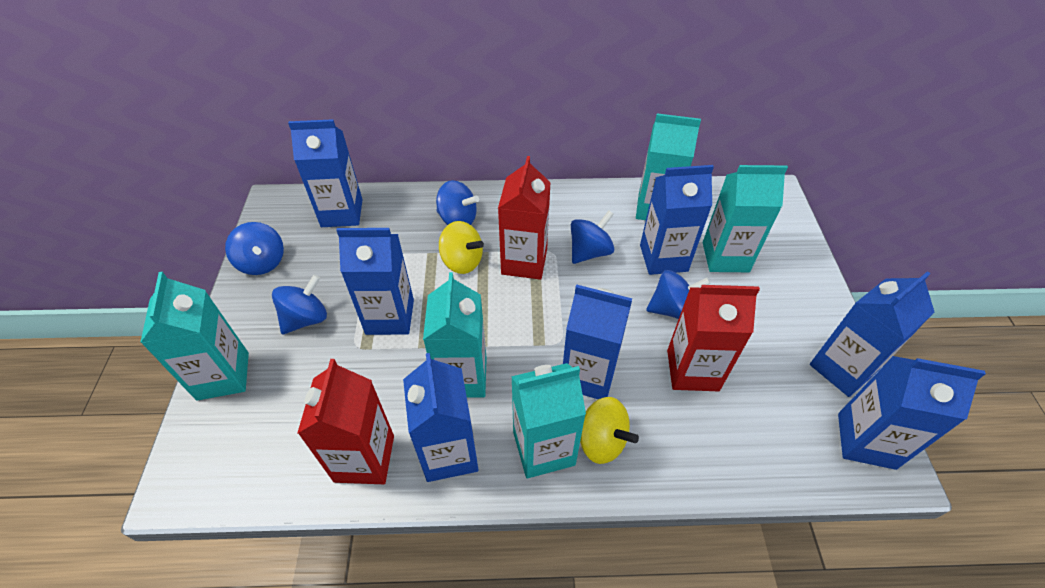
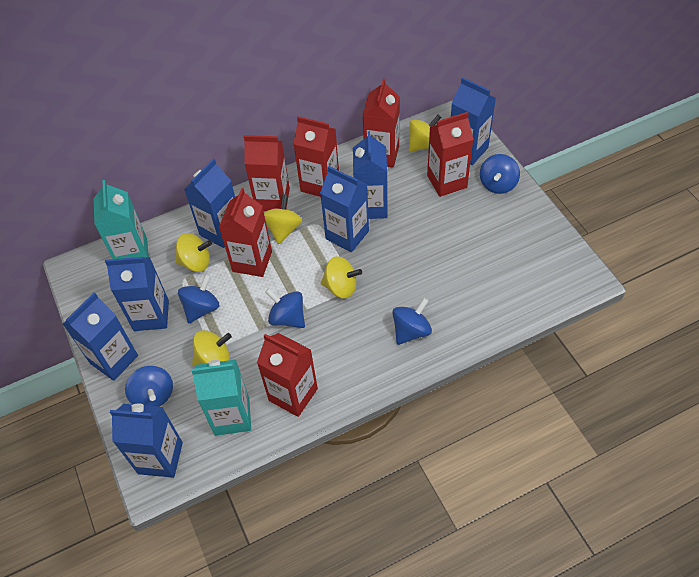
red carton: 3 -> 6
turquoise carton: 5 -> 2
yellow spinning top: 2 -> 5

